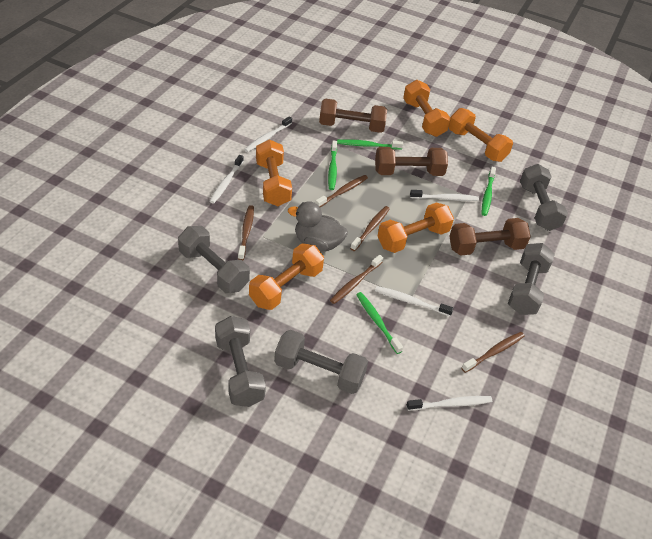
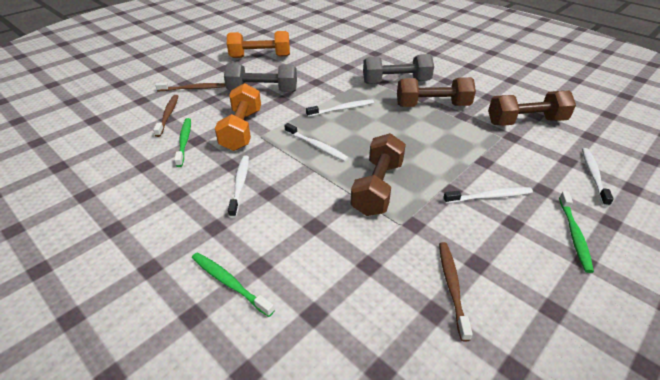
brown toothbrush: 5 -> 3
green toothbrush: 4 -> 3
grey duck: 1 -> 0
grey dumbbell: 5 -> 2
orange dumbbell: 5 -> 2

